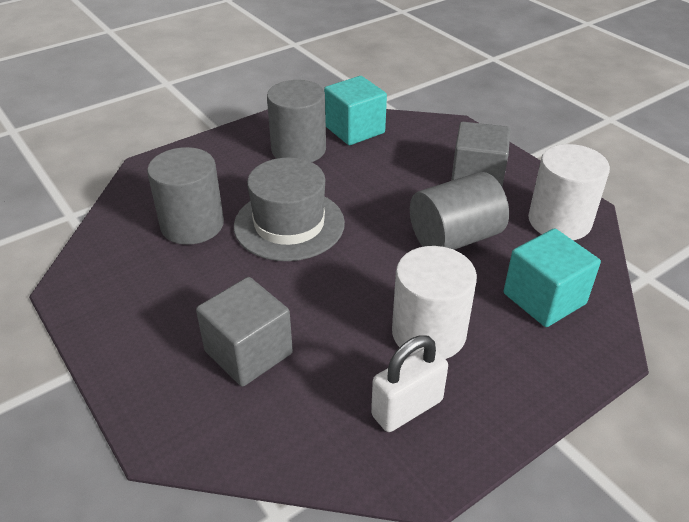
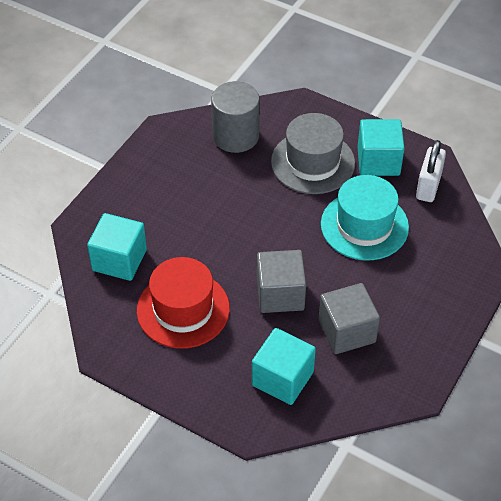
grey cylinder: 3 -> 1
red hat: 0 -> 1
turquoise cube: 2 -> 3
turquoise hat: 0 -> 1
white cylinder: 2 -> 0

